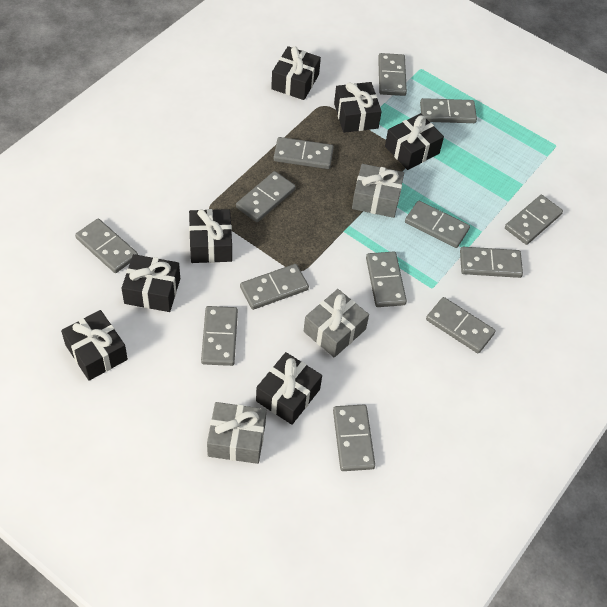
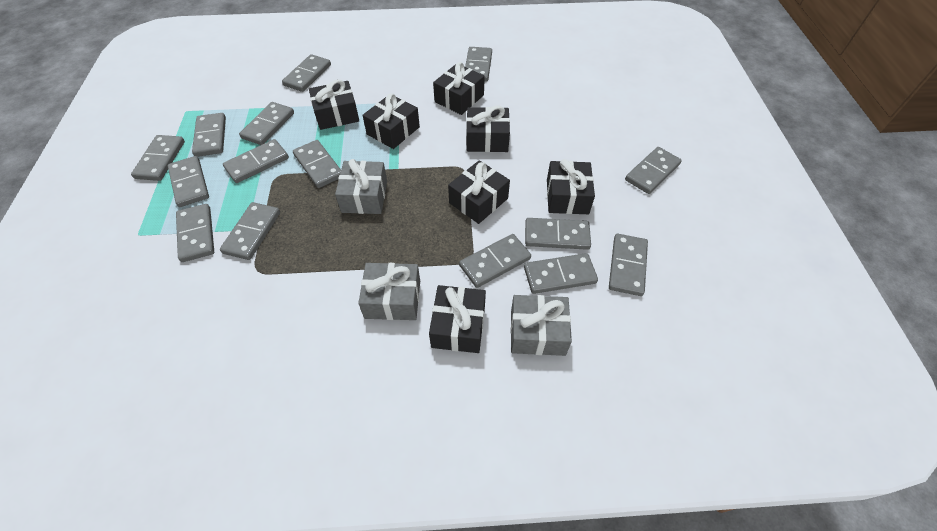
grey domino: 13 -> 15

